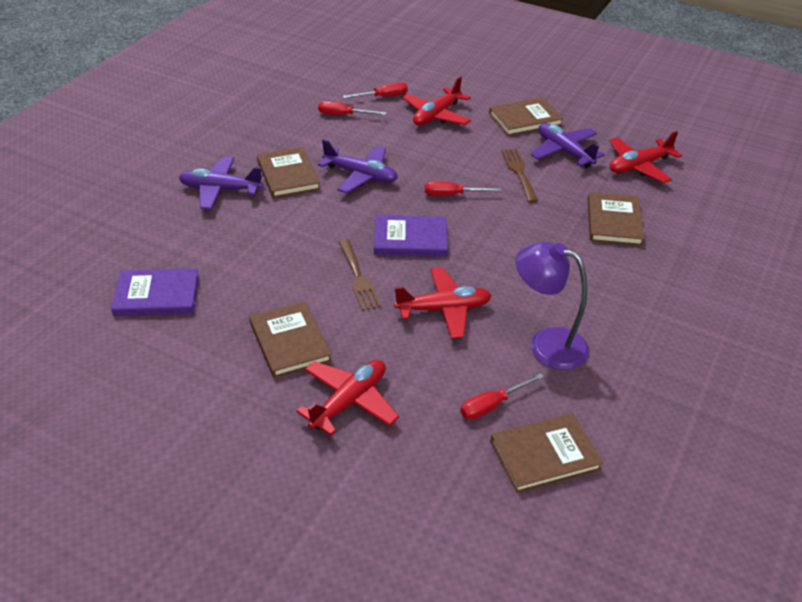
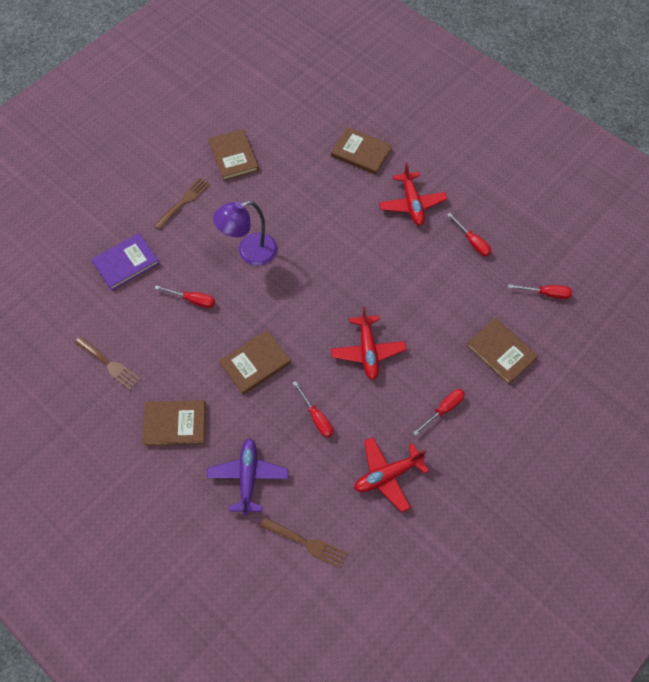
brown fork: 2 -> 3
purple book: 2 -> 1
purple plane: 3 -> 1
red plane: 4 -> 3
red screwdriver: 4 -> 5

